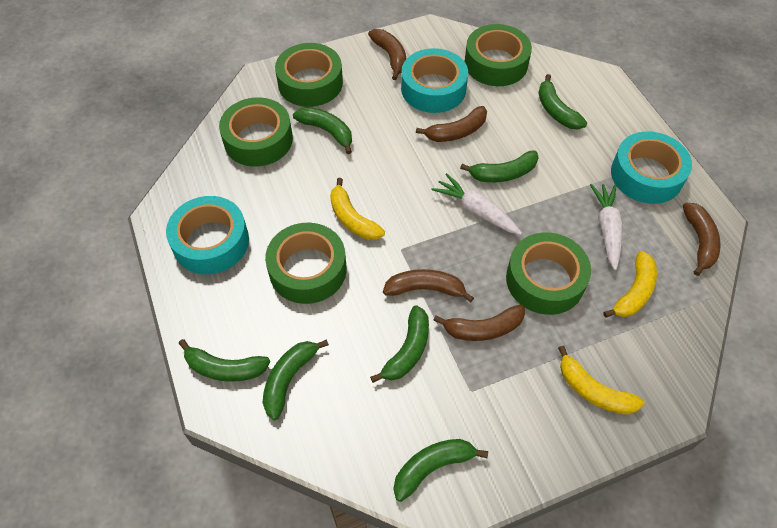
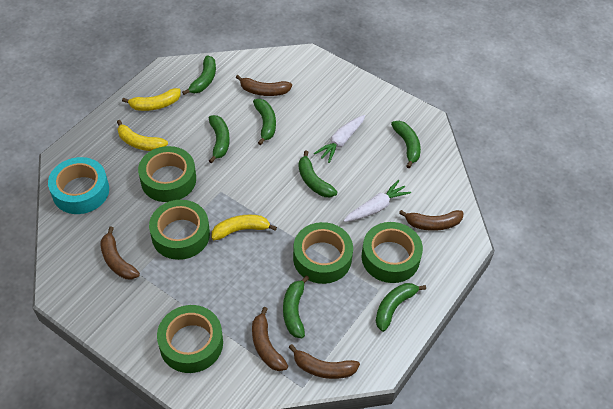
turquoise tape: 3 -> 1

